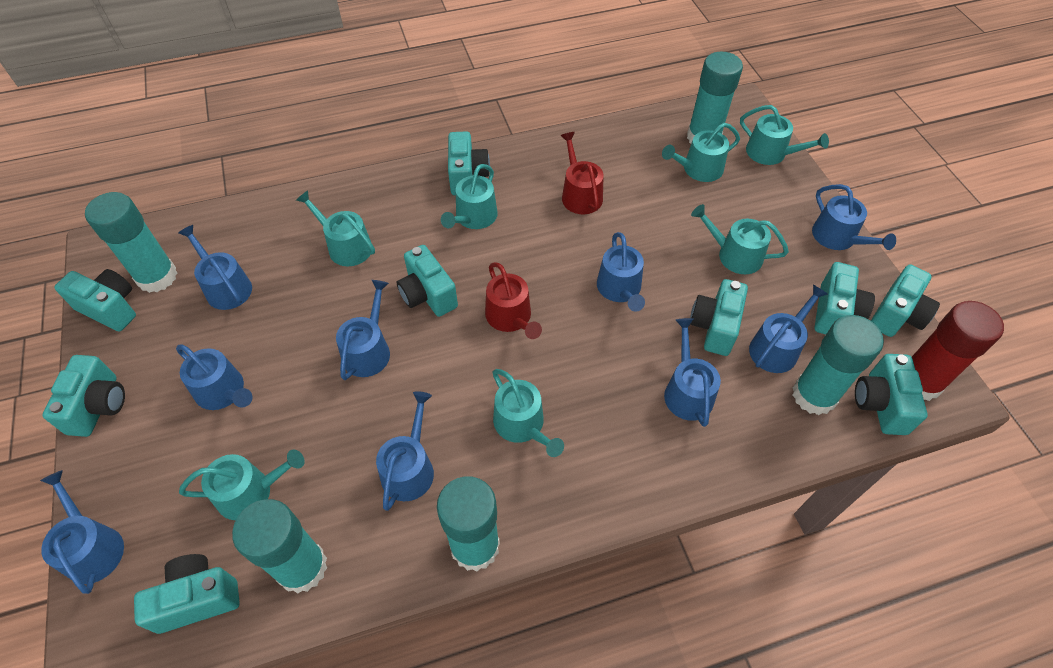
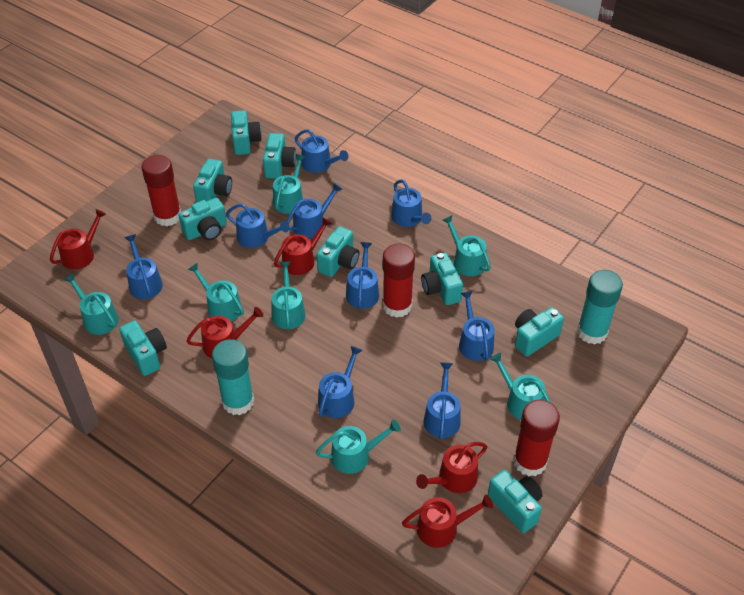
red glue stick: 1 -> 3
red watering can: 2 -> 5
turquoise glue stick: 5 -> 2

